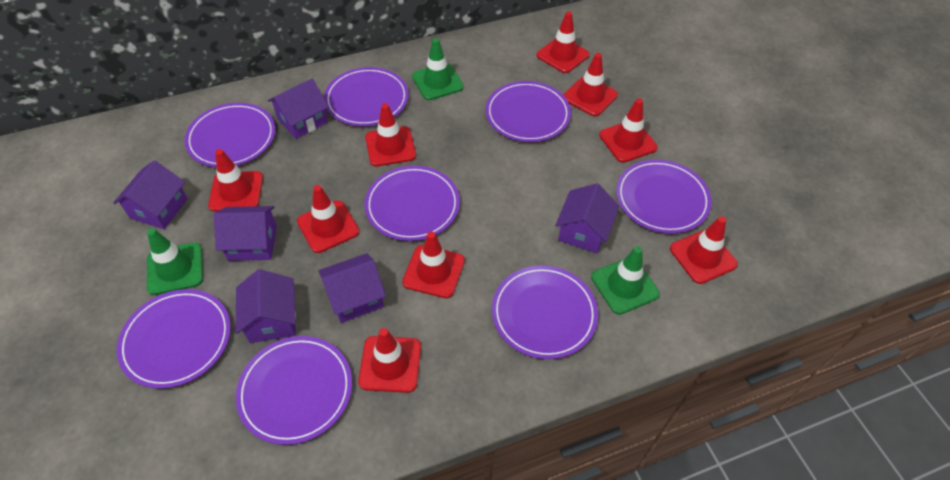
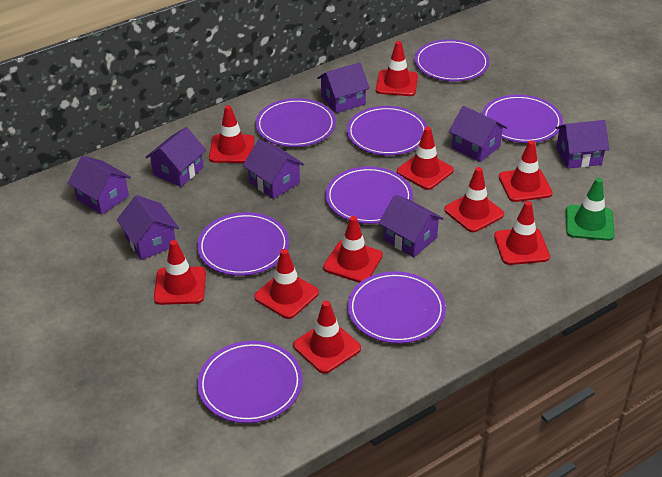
green traffic cone: 3 -> 1
purple house: 6 -> 8
red traffic cone: 9 -> 10

